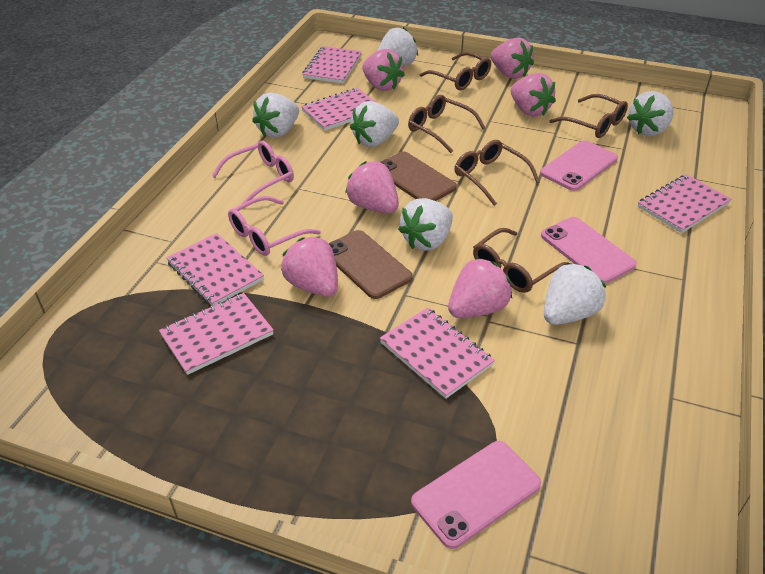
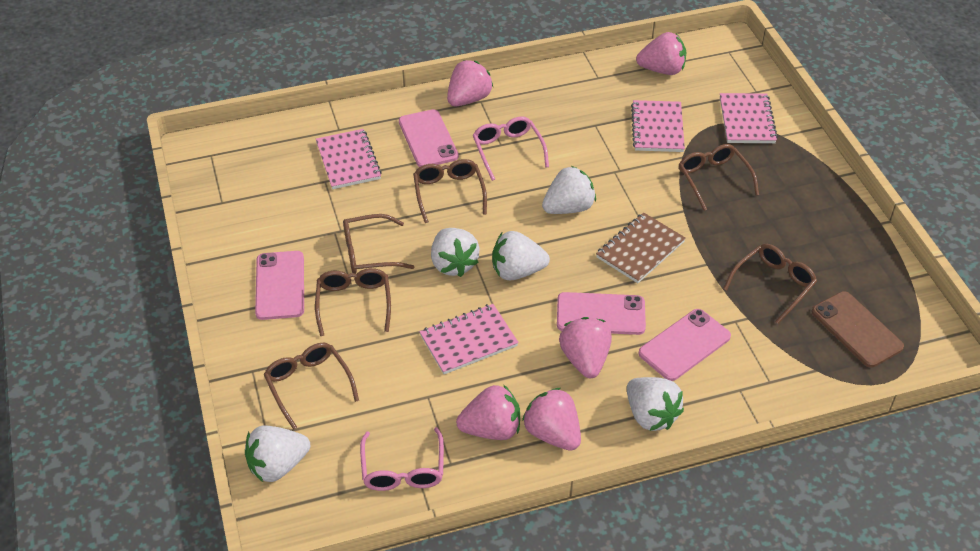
brown glasses: 5 -> 6
brown notebook: 0 -> 1
brown phone: 2 -> 1
pink notebook: 6 -> 4
pink phone: 3 -> 4
pink strawberry: 6 -> 5
white strawberry: 6 -> 5

